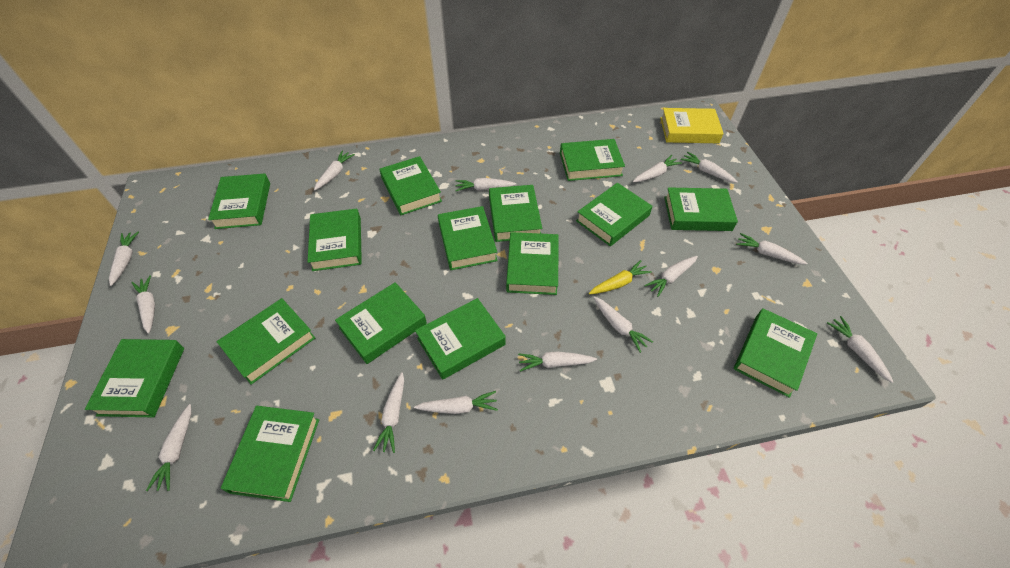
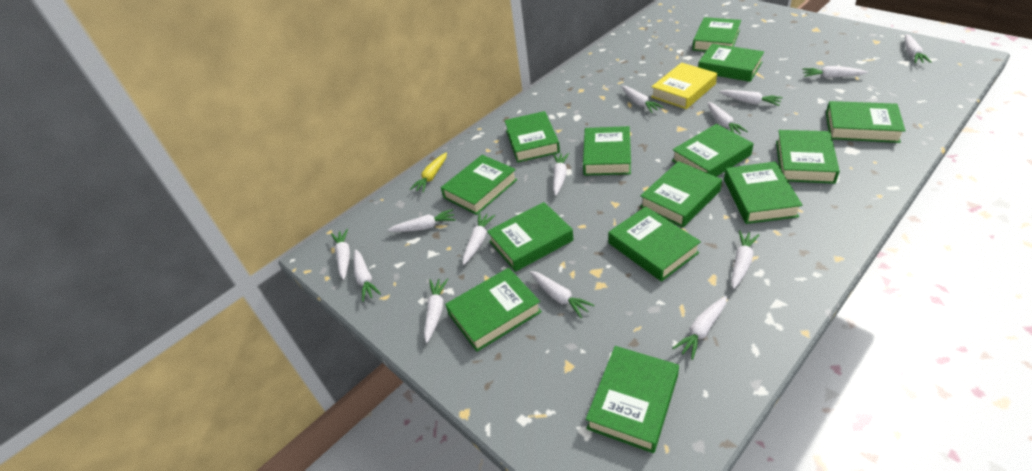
green book: 15 -> 14

